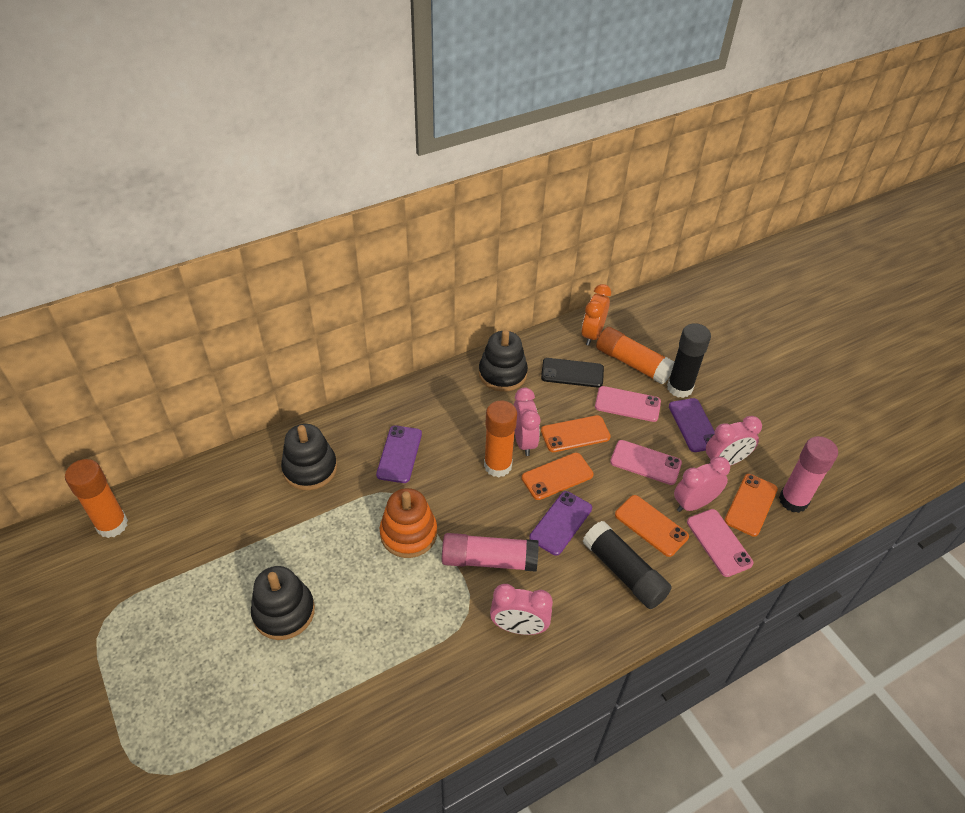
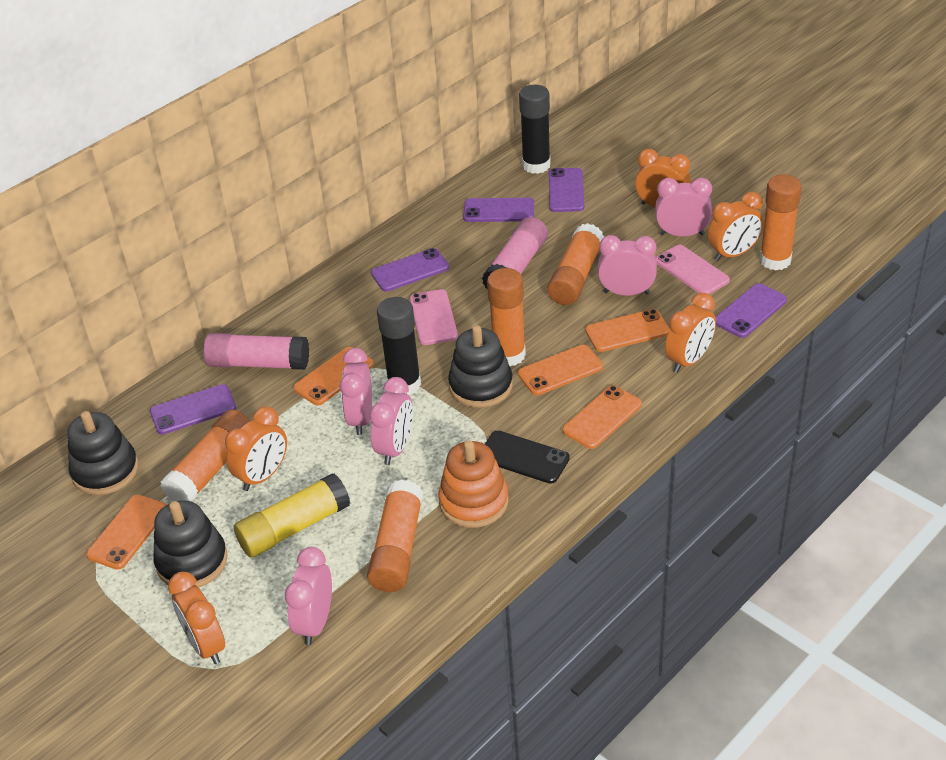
orange clock: 1 -> 5
orange glue stick: 3 -> 5
orange phone: 4 -> 5
pink clock: 4 -> 5
pink phone: 3 -> 2
purple phone: 3 -> 5
yellow glue stick: 0 -> 1

